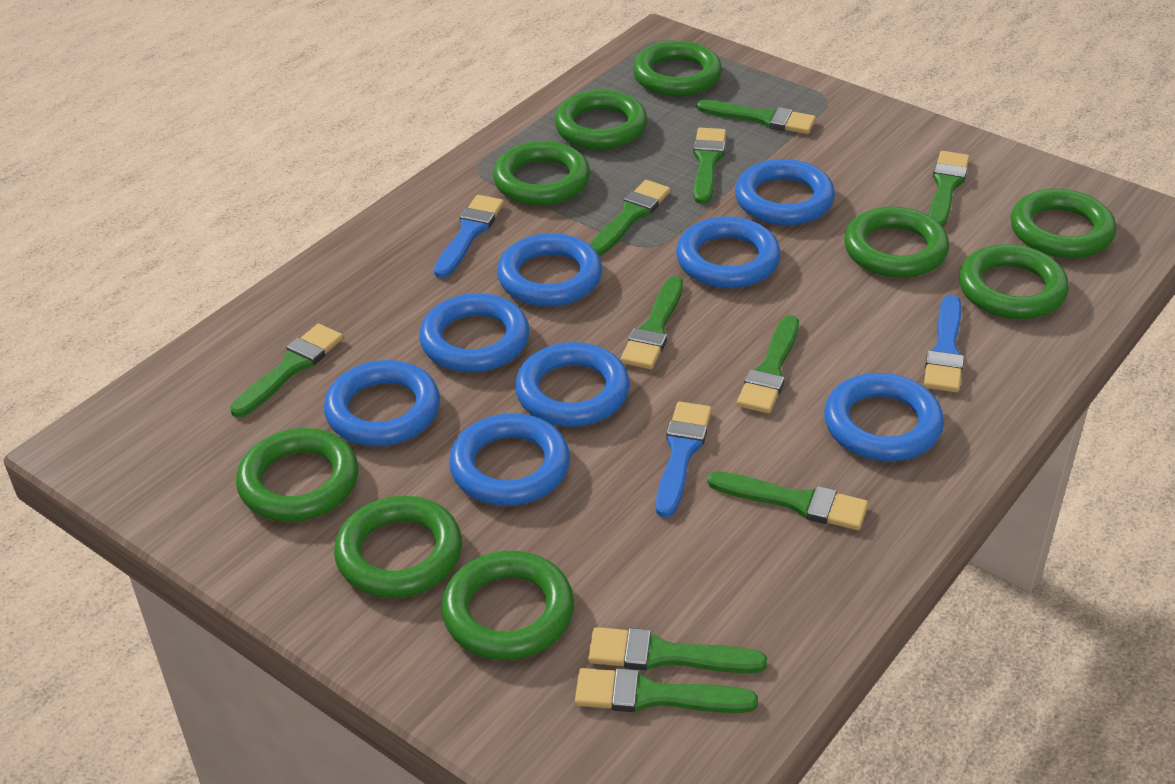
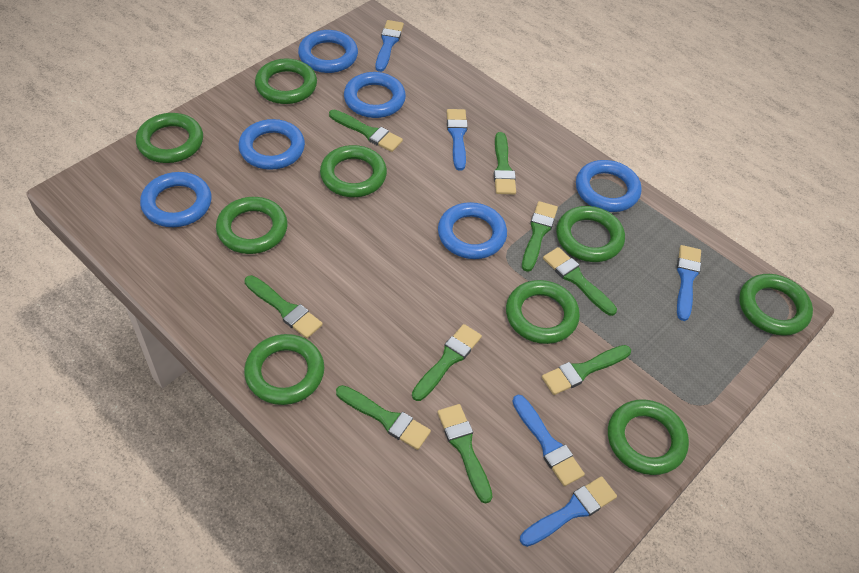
blue brush: 3 -> 5
blue ring: 8 -> 6
green brush: 10 -> 9

